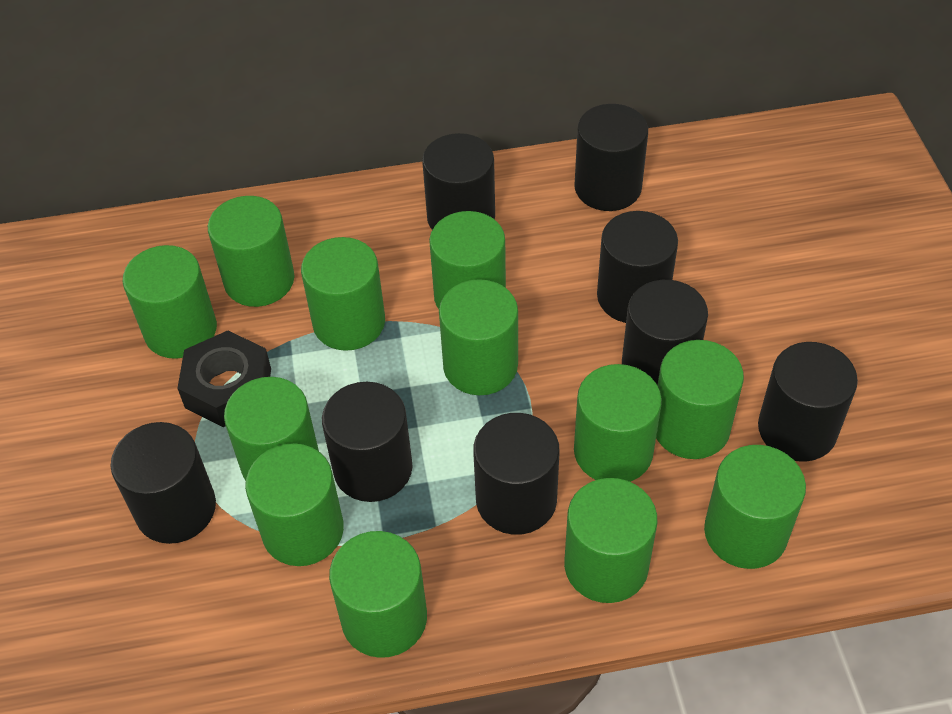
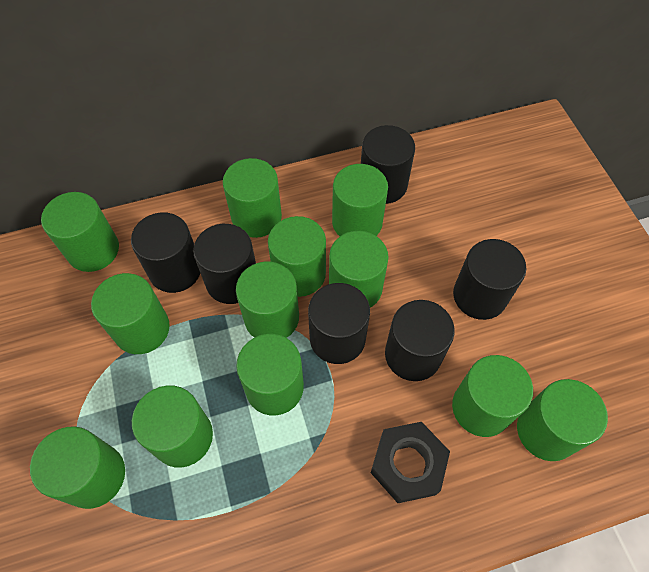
black cylinder: 8 -> 6

